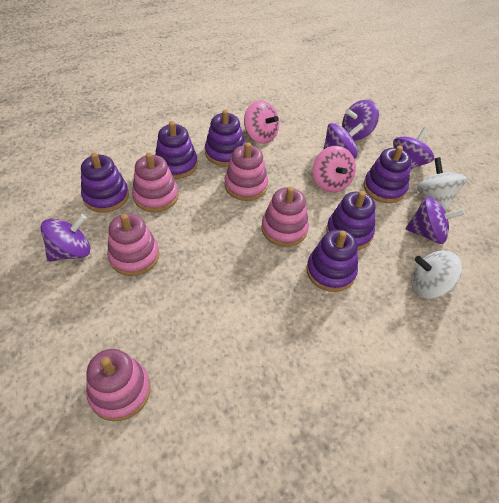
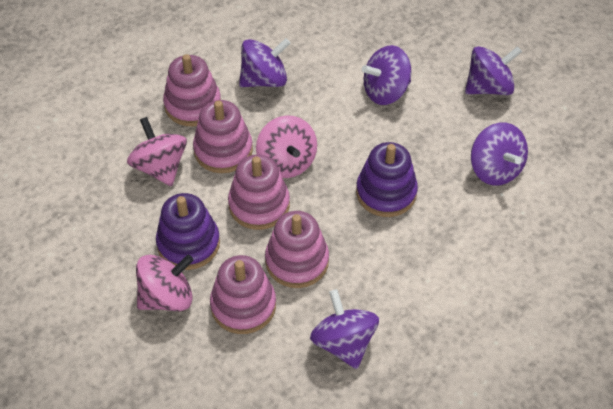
pink spinning top: 2 -> 3
purple stacking toy: 6 -> 2
white spinning top: 2 -> 0

